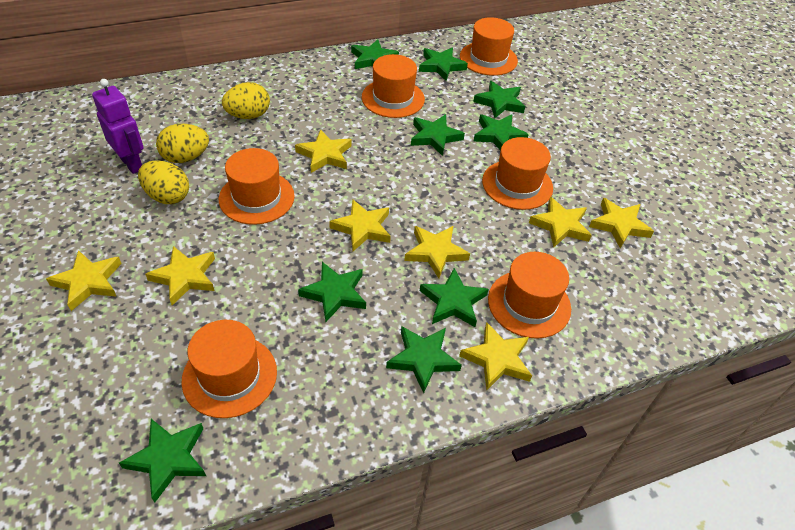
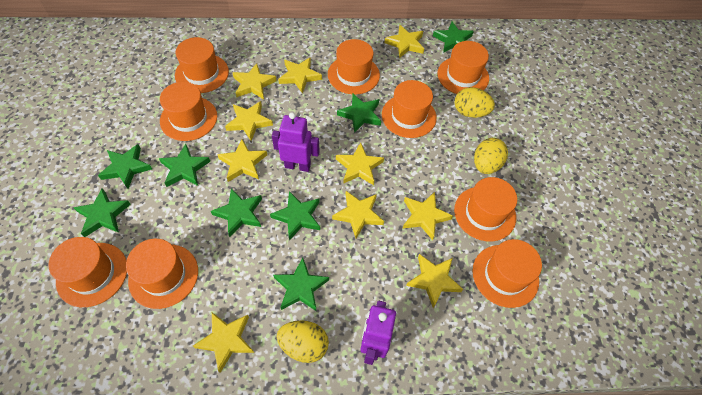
green star: 9 -> 8
orange hat: 6 -> 9
purple robot: 1 -> 2
yellow star: 8 -> 10

